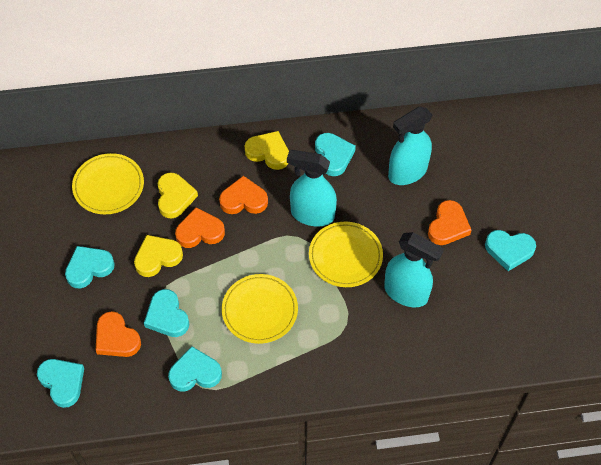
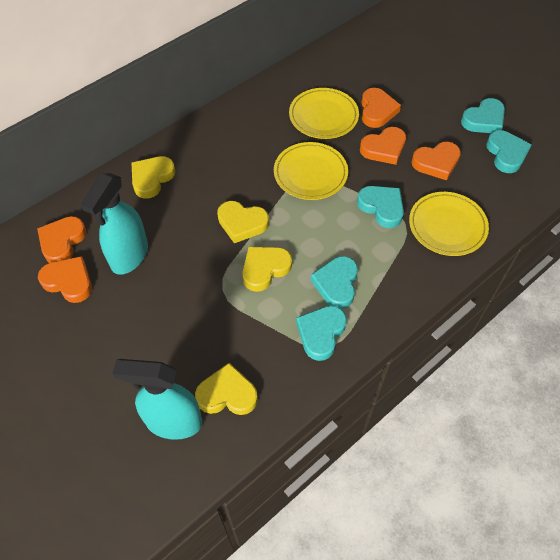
orange heart: 4 -> 5
turquoise heart: 6 -> 5
turquoise spray bottle: 3 -> 2
yellow heart: 3 -> 4

